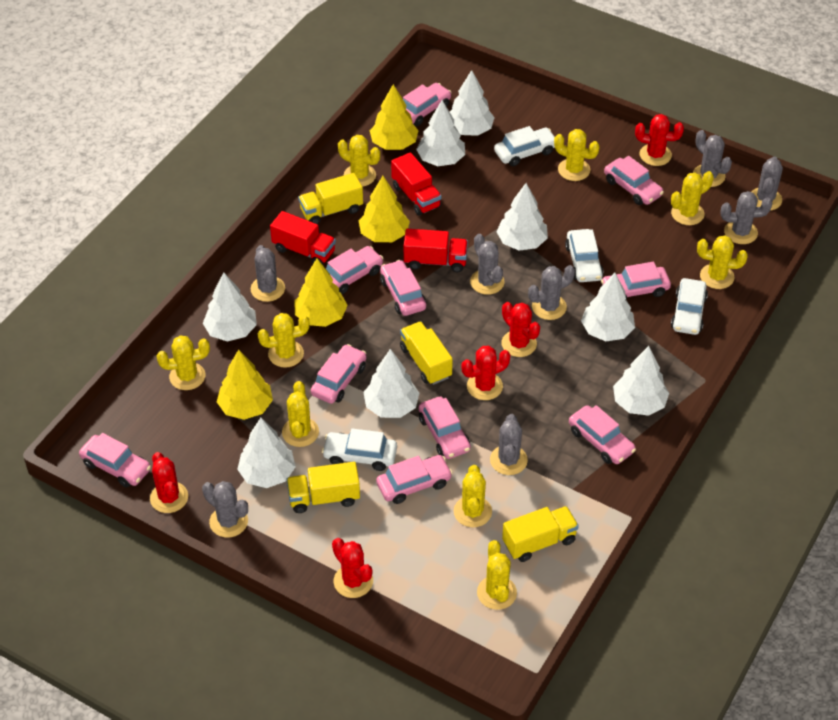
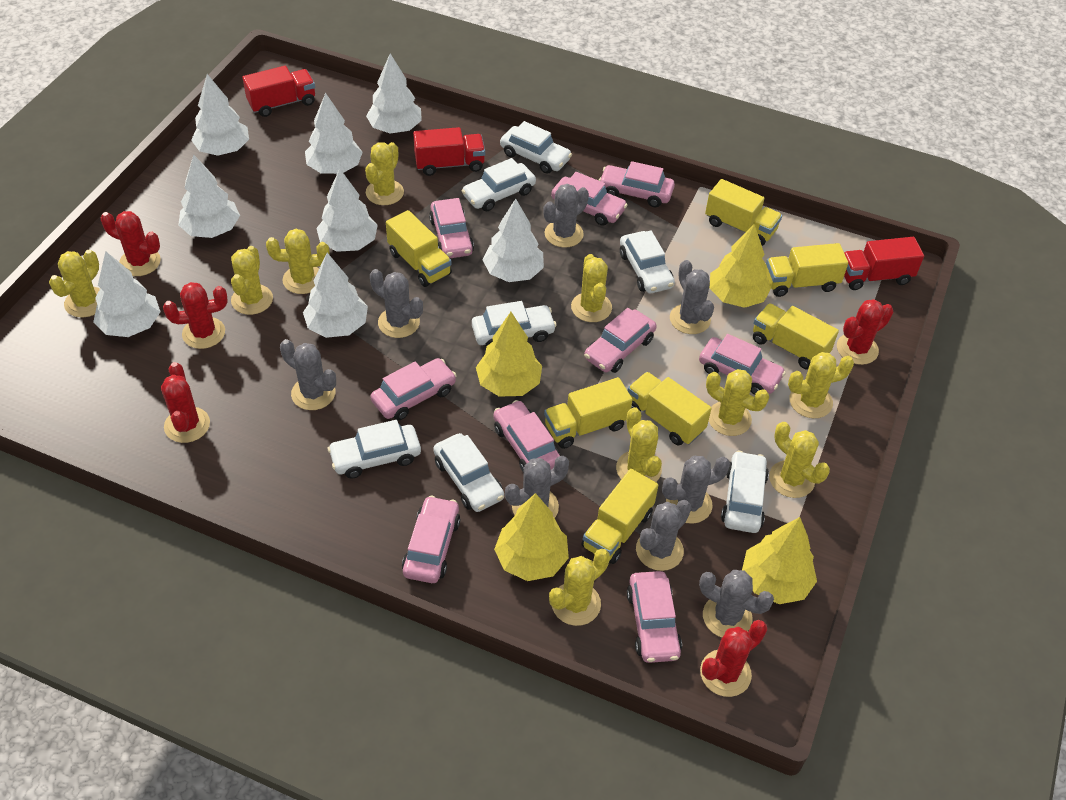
pink car: 10 -> 9
white car: 4 -> 7
yellow cactus: 9 -> 10
yellow truck: 4 -> 7

